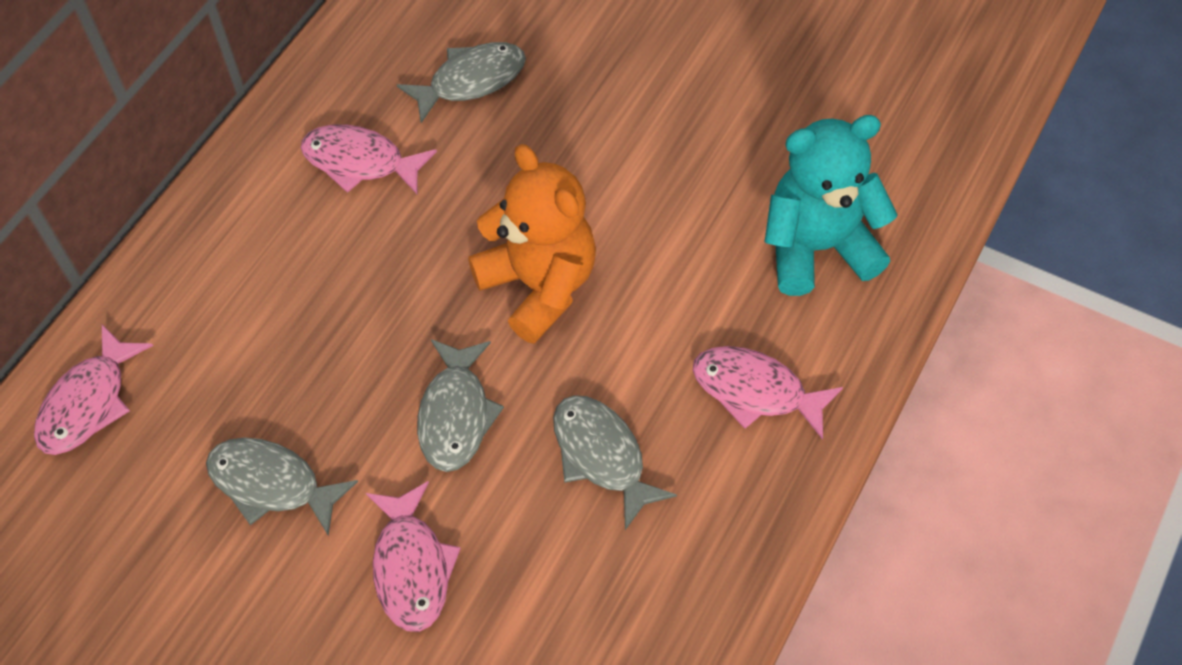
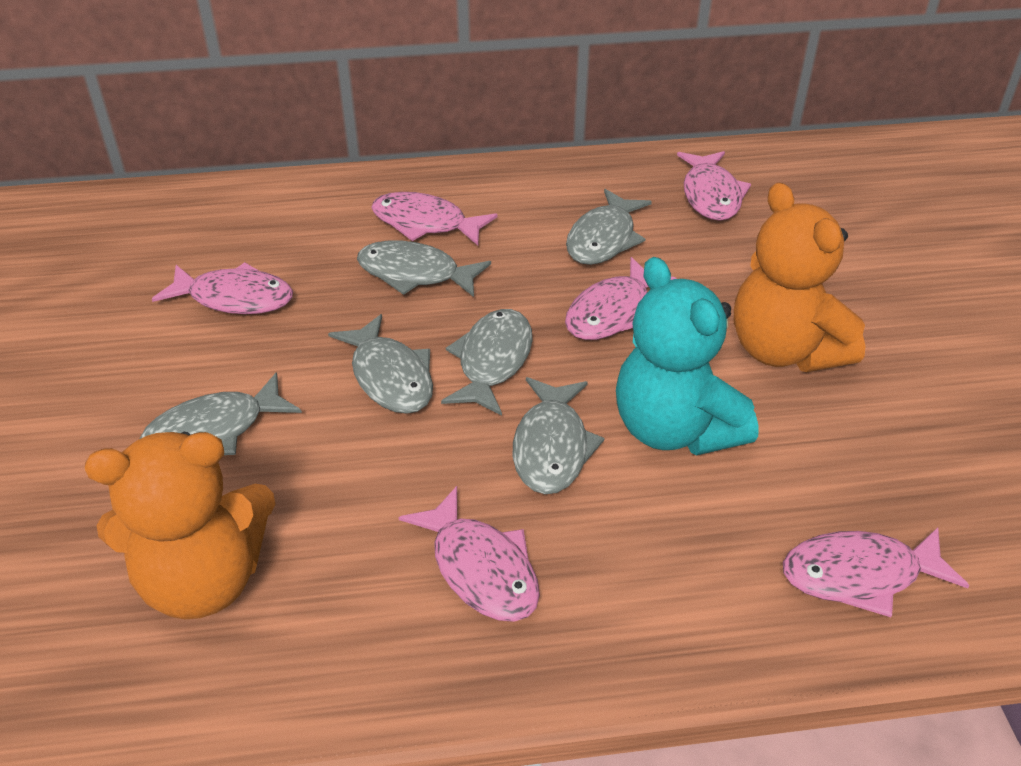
grey fish: 4 -> 6
orange teddy bear: 1 -> 2
pink fish: 4 -> 6

